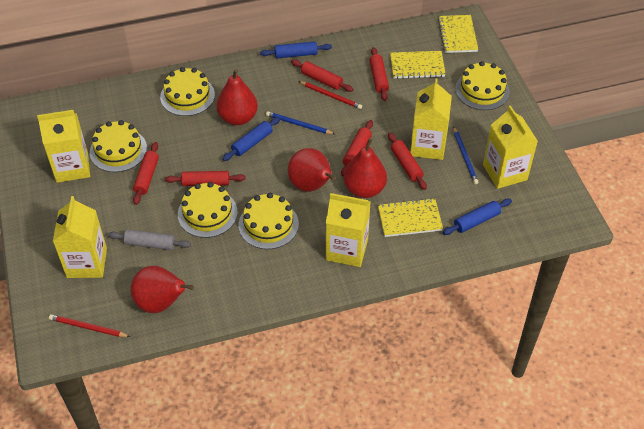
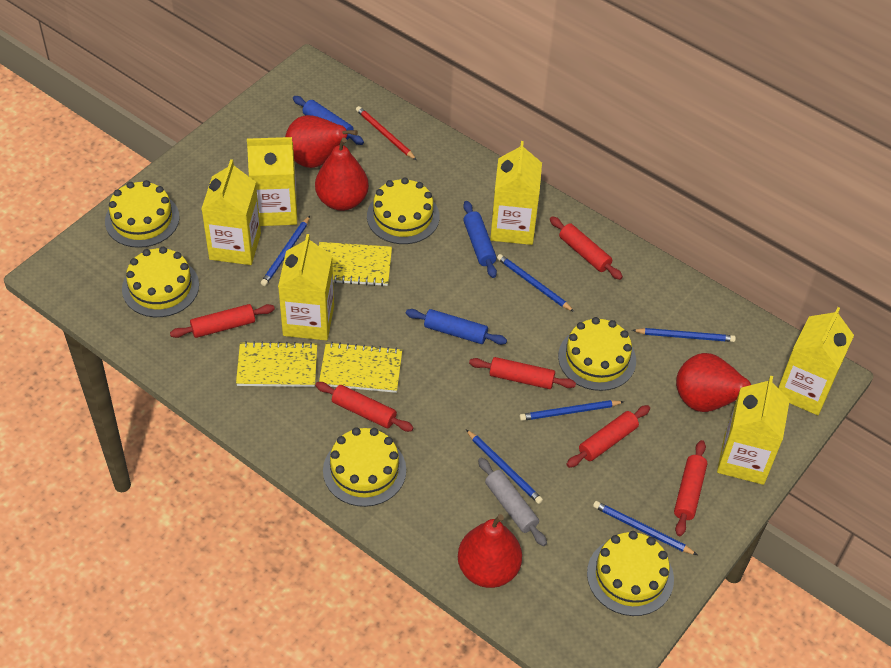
blue pencil: 2 -> 6
red pencil: 2 -> 1
yellow cake: 5 -> 6
yellow carton: 5 -> 6

